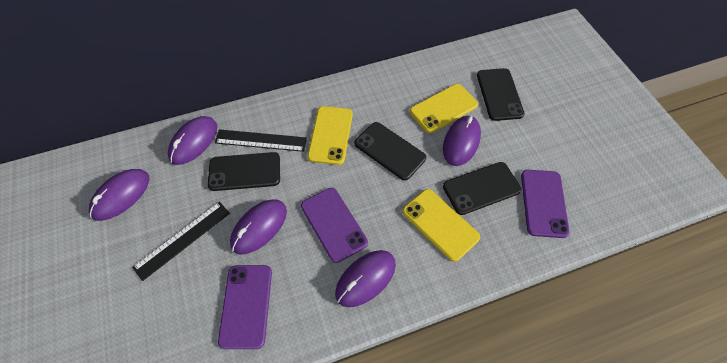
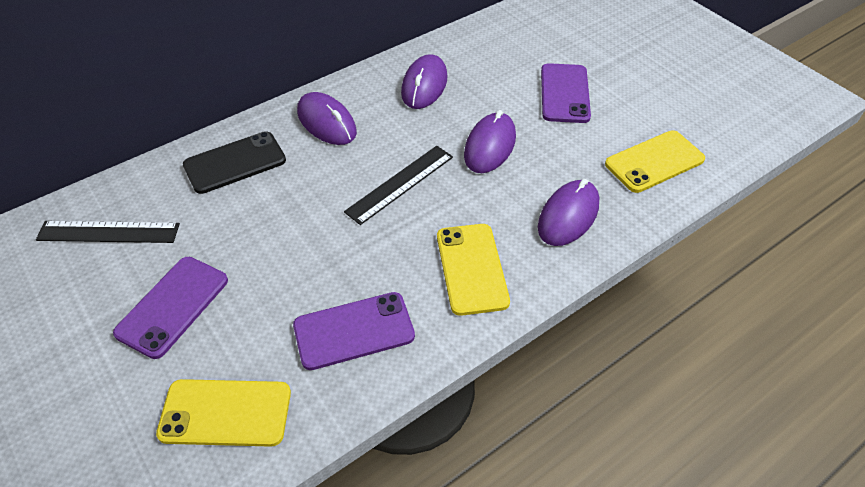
black phone: 4 -> 1
purple mouse: 5 -> 4

